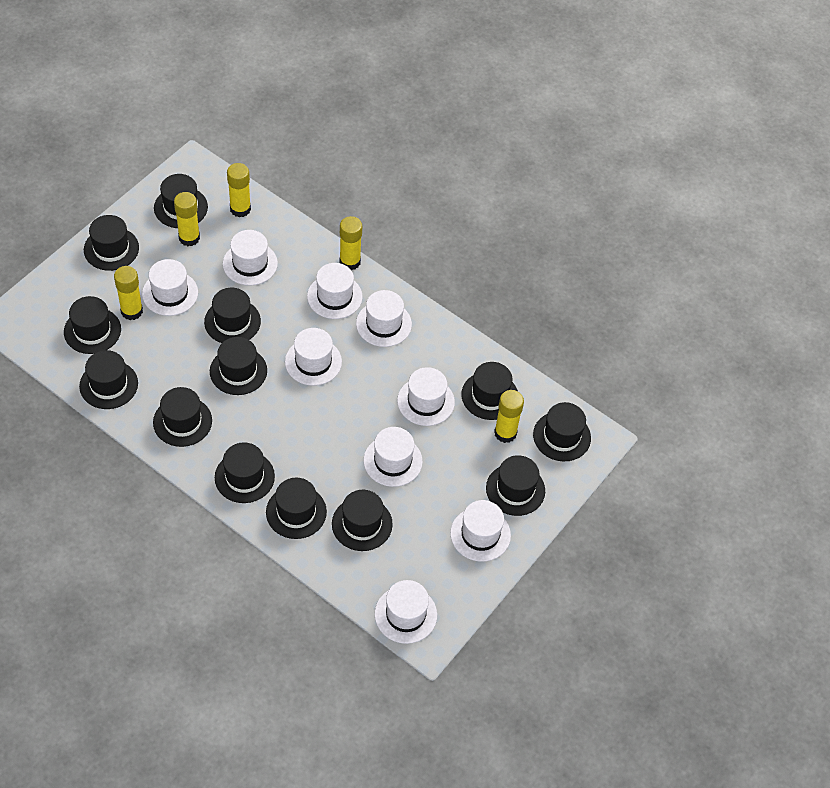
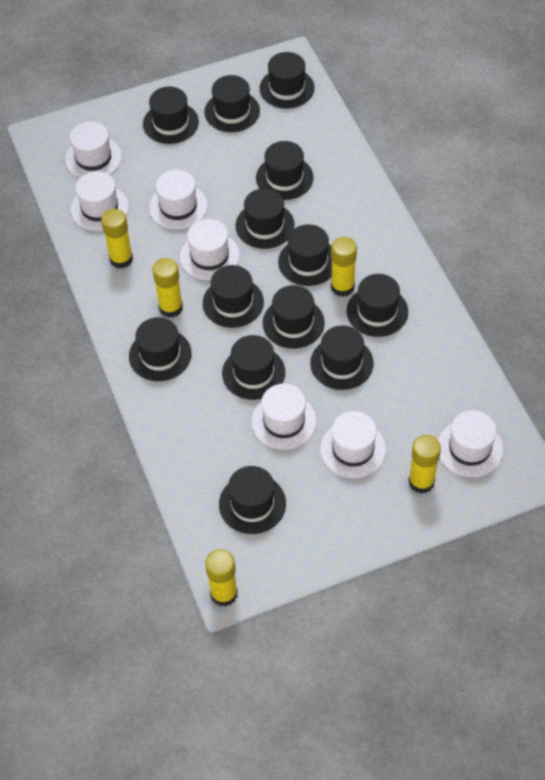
white hat: 9 -> 7

